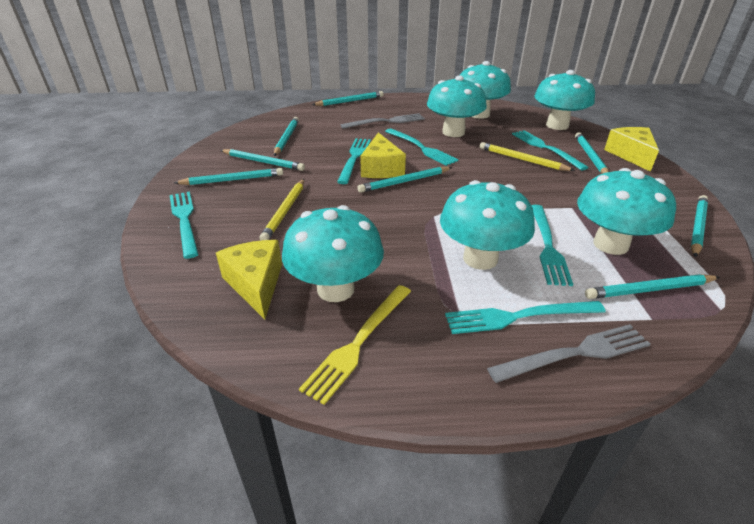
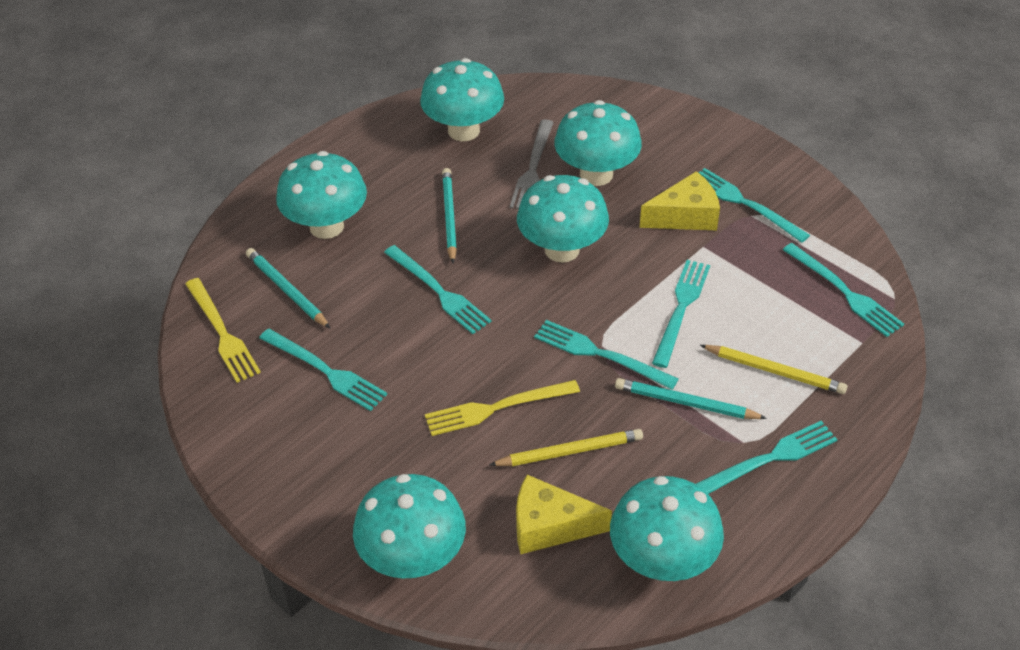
grey fork: 2 -> 1
turquoise fork: 6 -> 7
turquoise pencil: 8 -> 3
yellow cheese: 3 -> 2
yellow fork: 1 -> 2

